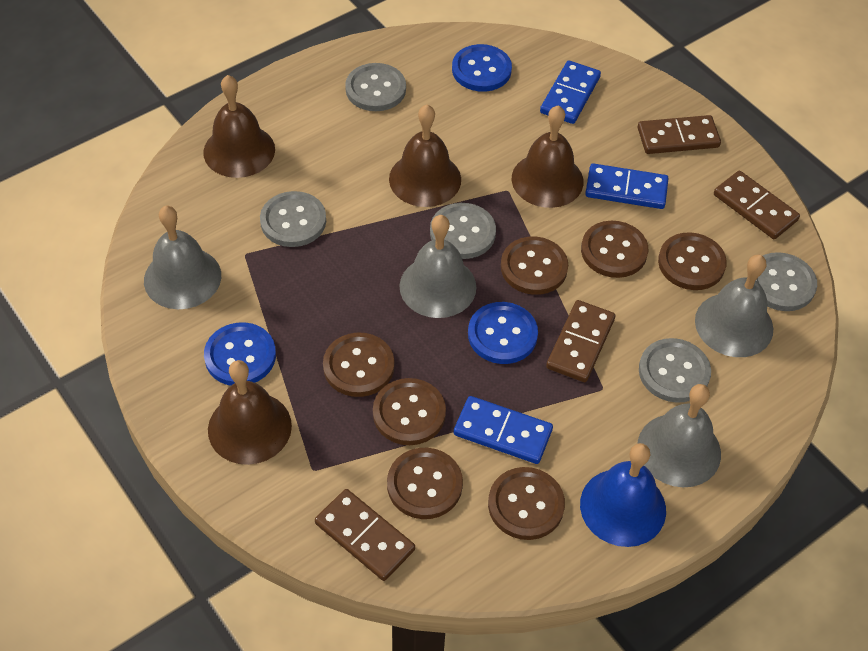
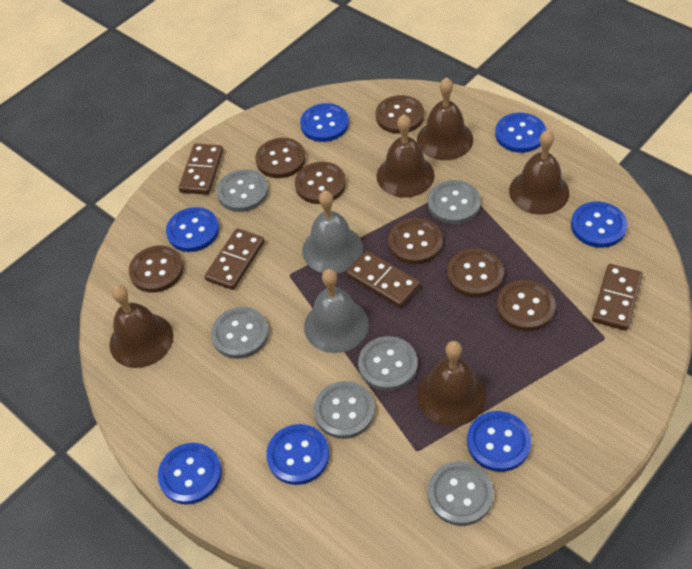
blue bell: 1 -> 0
blue button: 3 -> 7
blue domino: 3 -> 0
brown bell: 4 -> 5
grey bell: 4 -> 2
grey button: 5 -> 6

